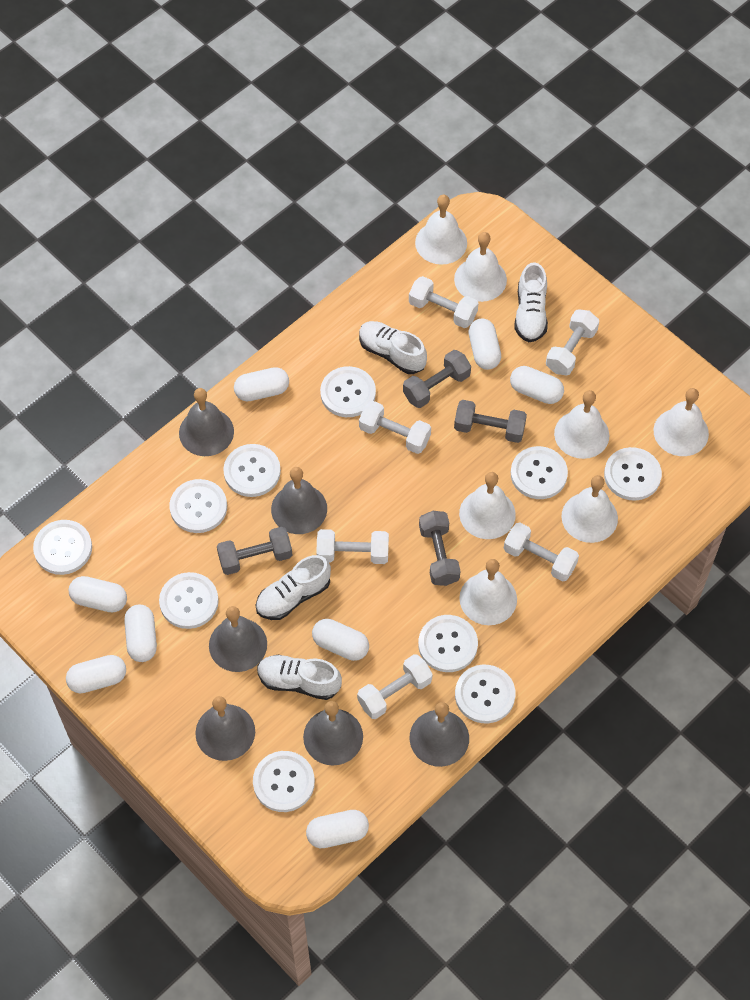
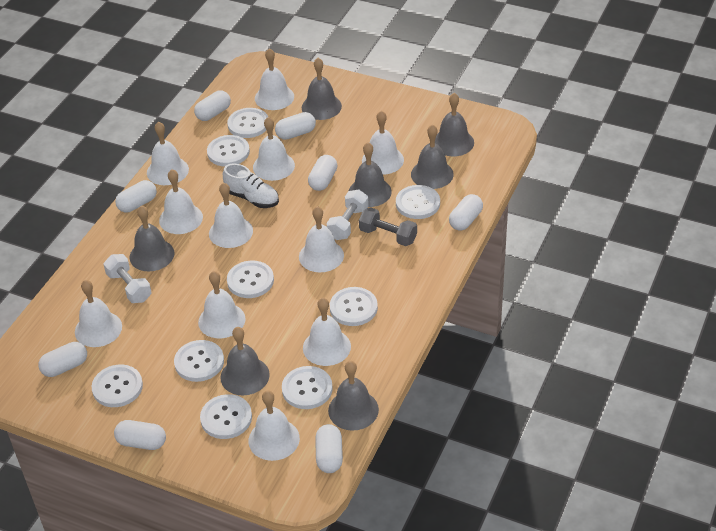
grey bell: 6 -> 7
grey dumbbell: 4 -> 1
white bell: 7 -> 11
white button: 10 -> 9
white dumbbell: 6 -> 2
white shoe: 4 -> 1

